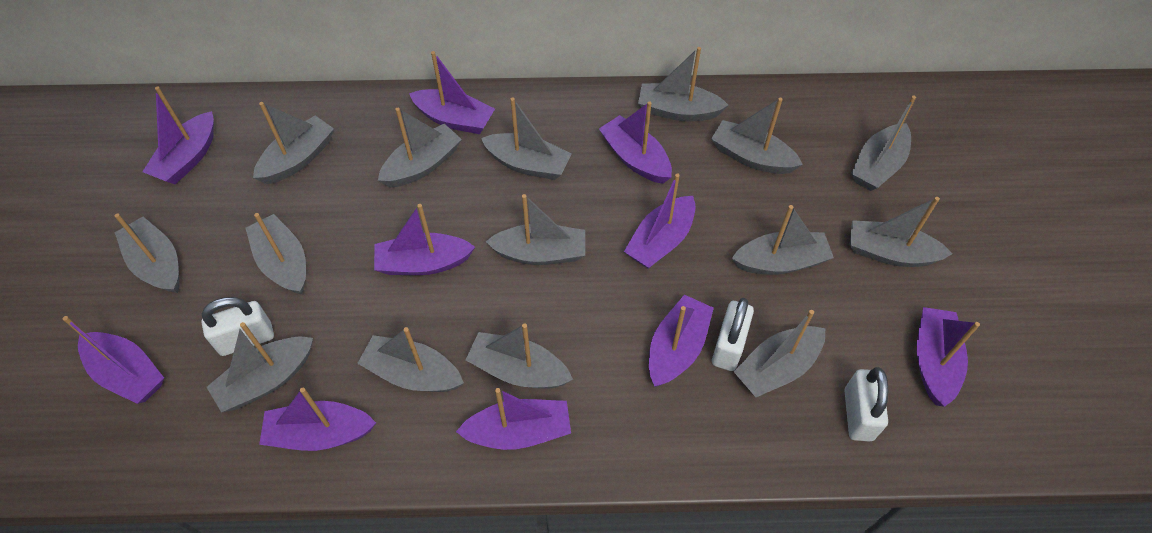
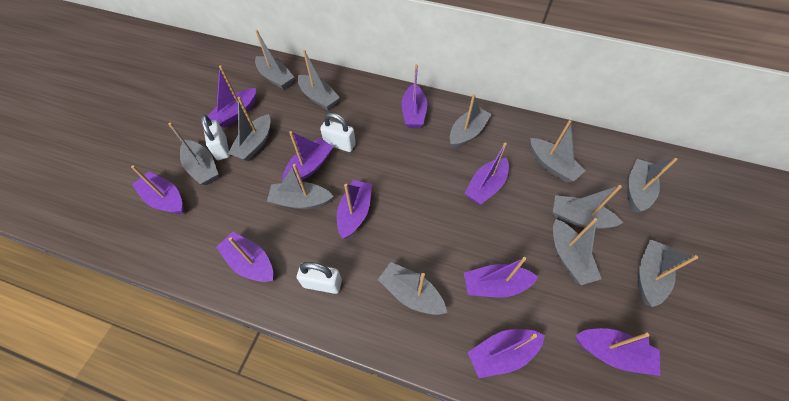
grey boat: 15 -> 12

